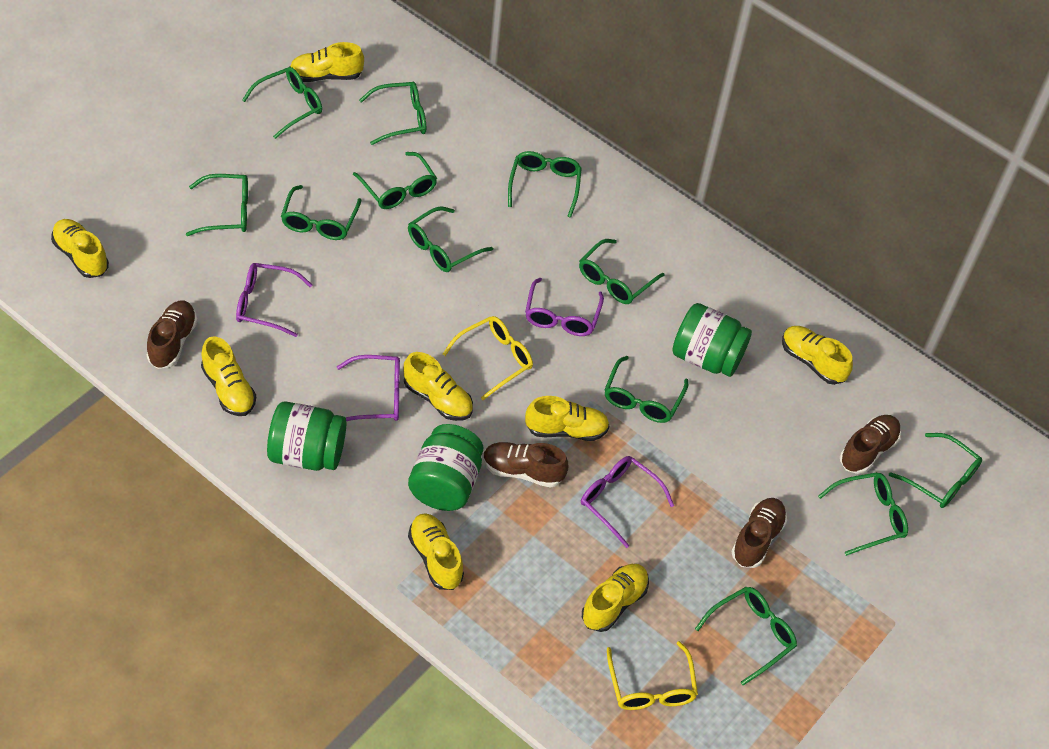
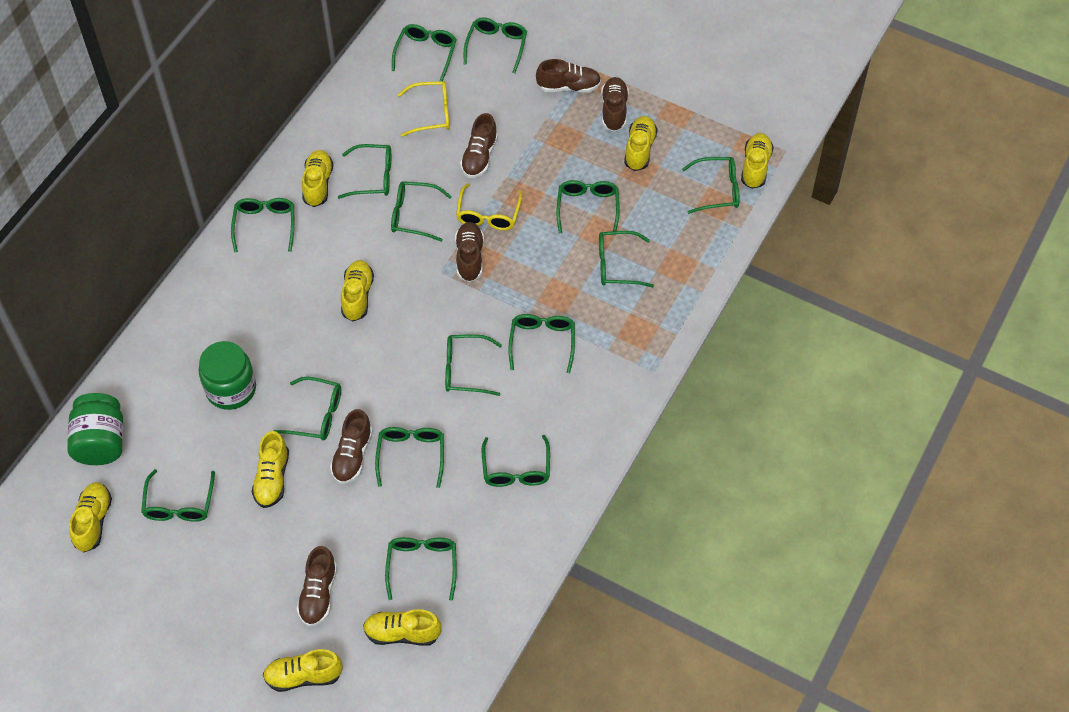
brown shoe: 4 -> 6
green glasses: 12 -> 15
green jar: 3 -> 2
purple glasses: 4 -> 0

